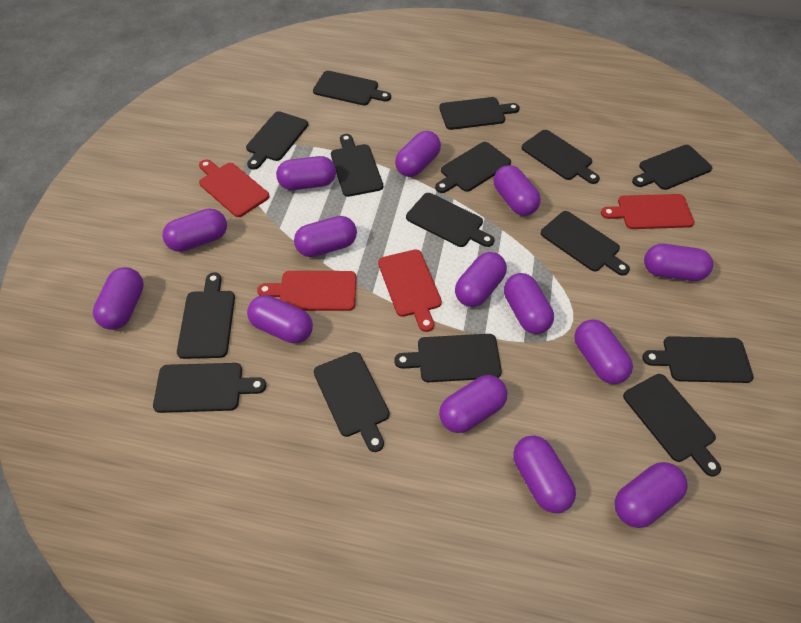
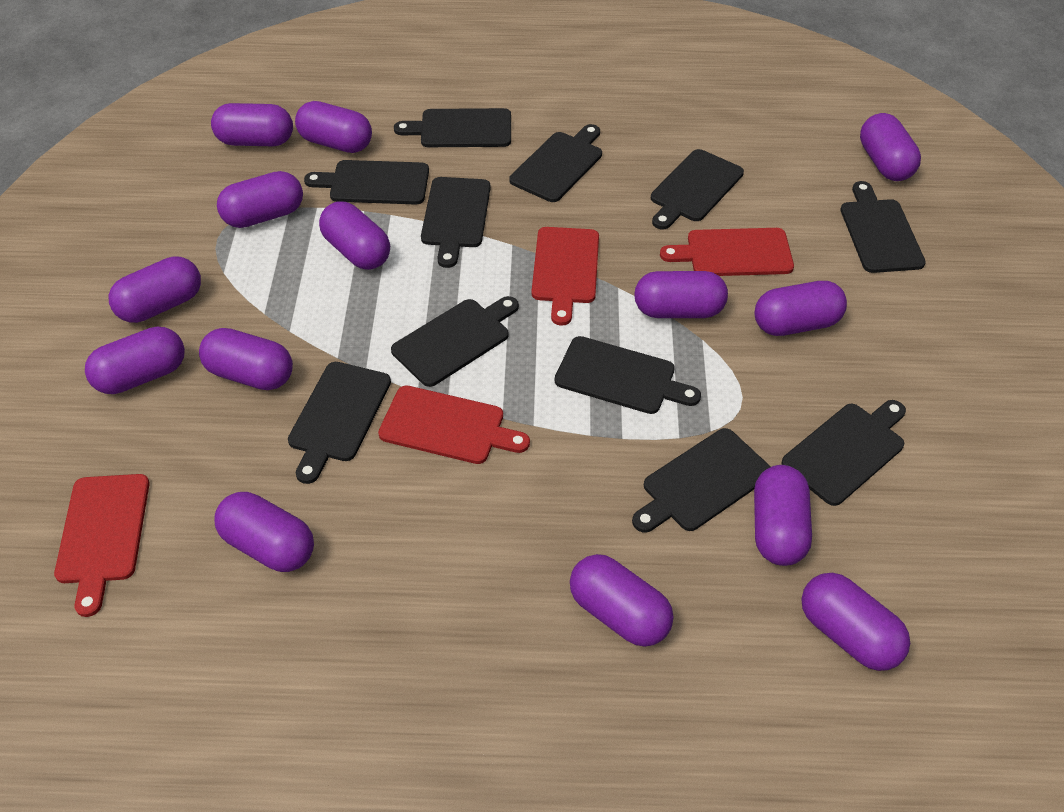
black cutting board: 15 -> 11

